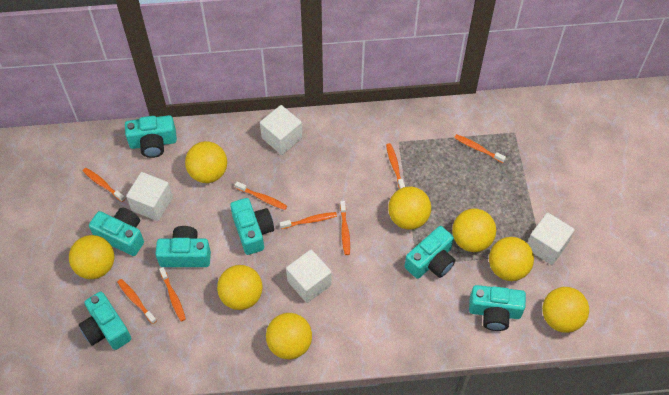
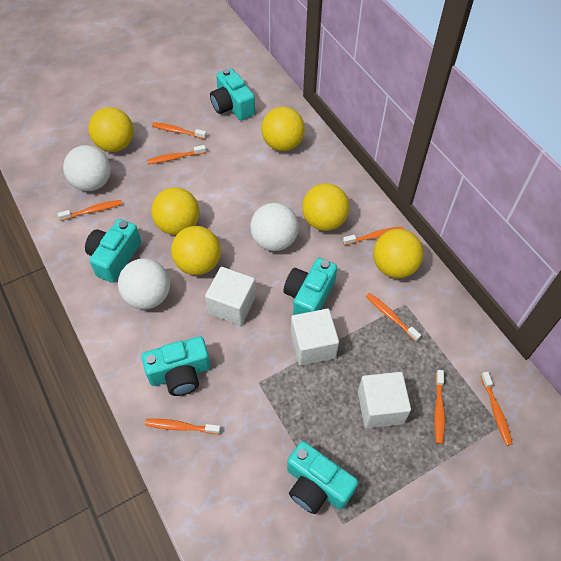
turquoise camera: 7 -> 5
white ball: 0 -> 3
white cube: 4 -> 3
yellow ball: 8 -> 6

